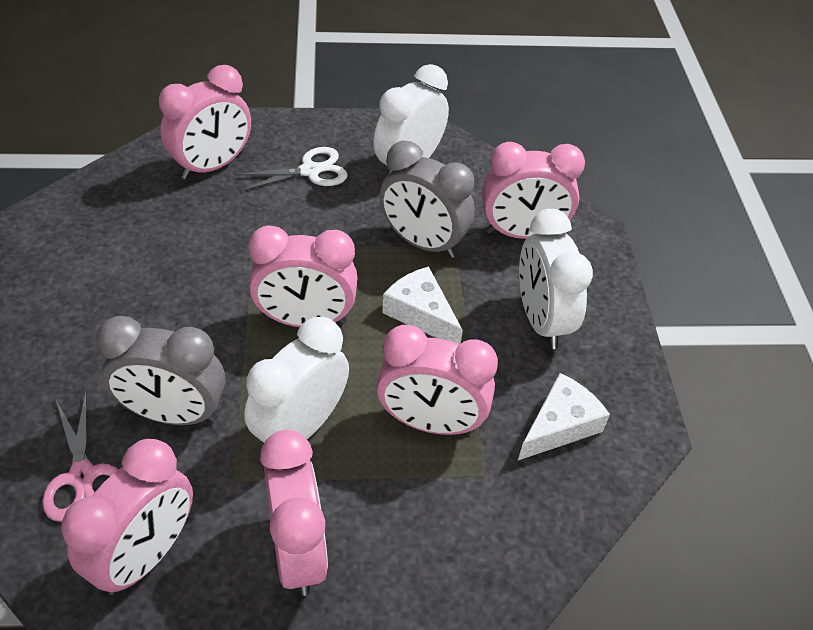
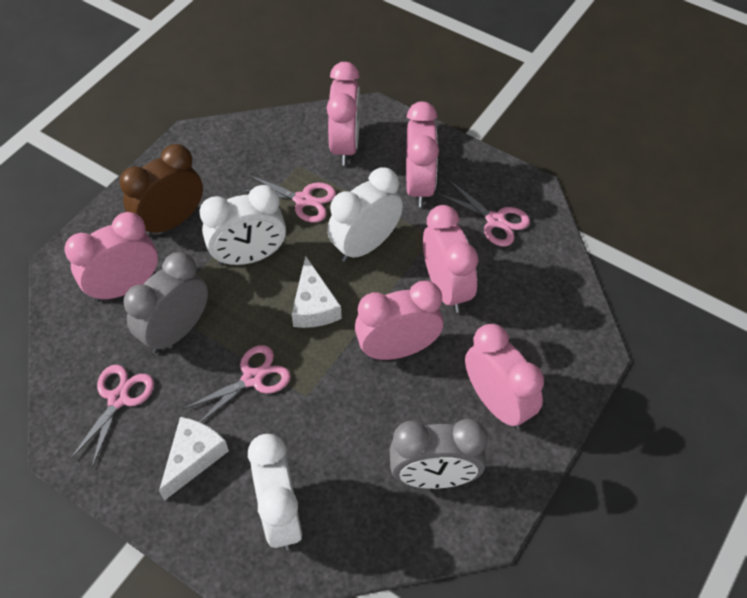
brown clock: 0 -> 1
pink scissors: 1 -> 4
white scissors: 1 -> 0

